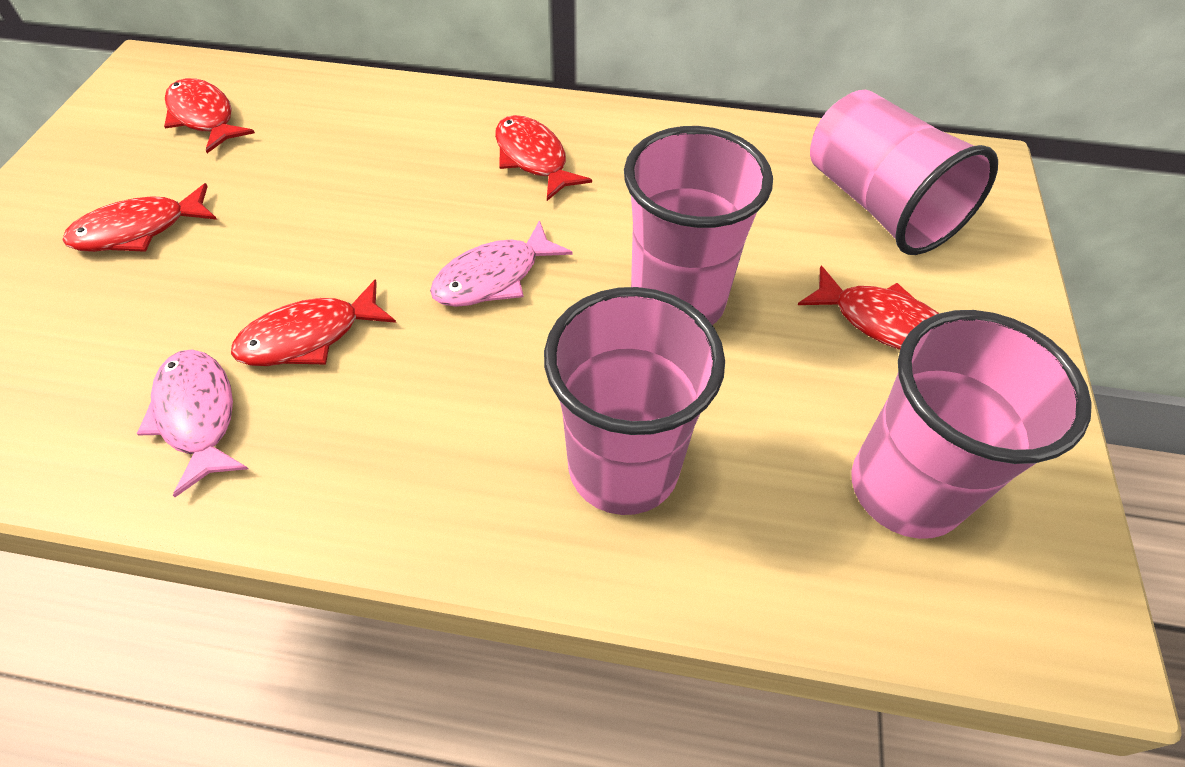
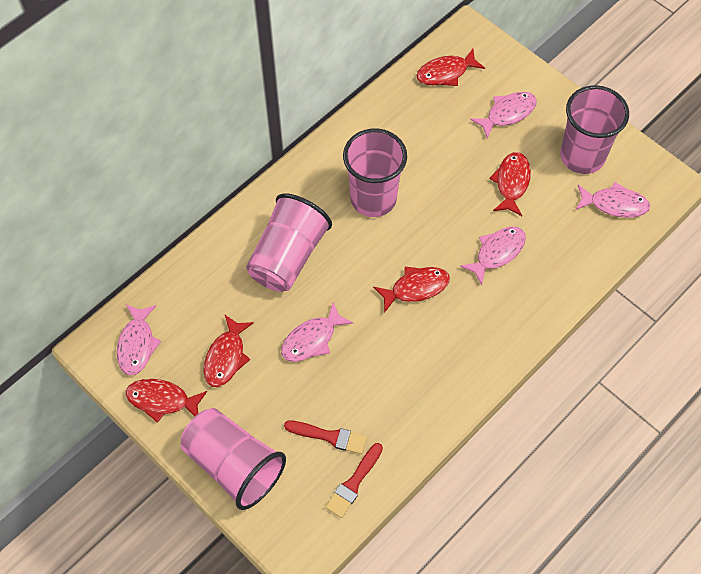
pink fish: 2 -> 5
red brush: 0 -> 2

